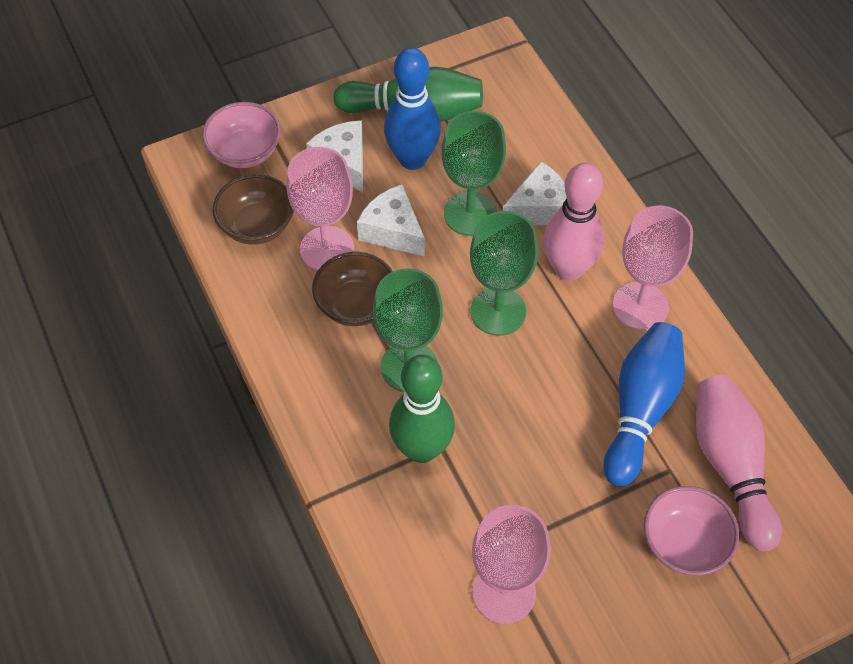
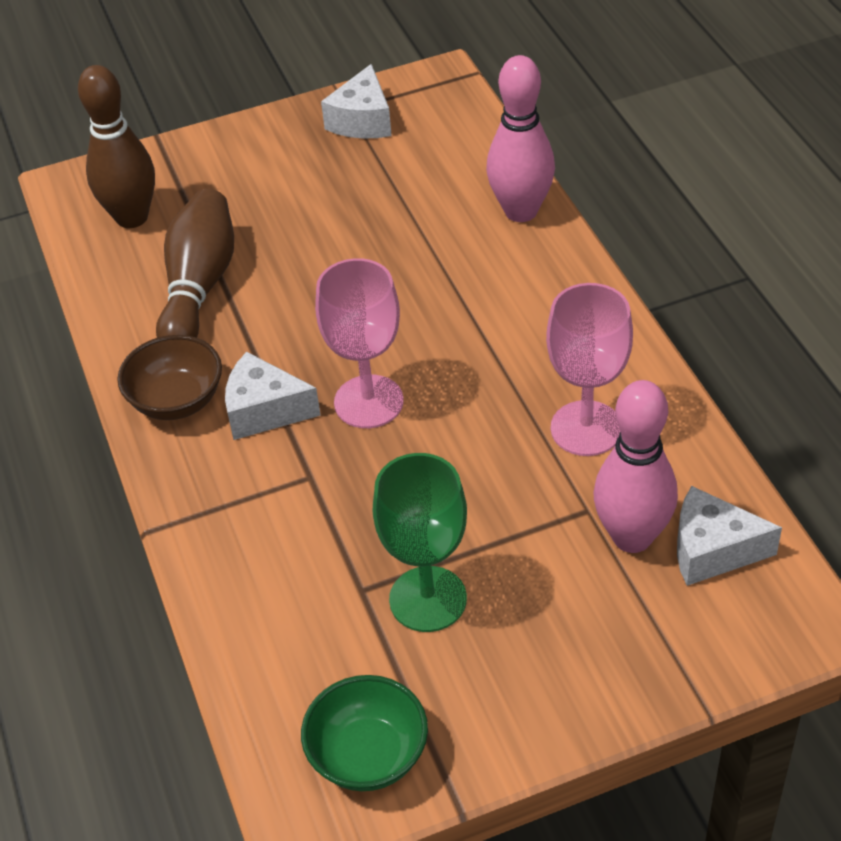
blue bowling pin: 2 -> 0
brown bowl: 2 -> 1
brown bowling pin: 0 -> 2
green bowl: 0 -> 1
green bowling pin: 2 -> 0
green goblet: 3 -> 1
pink bowl: 2 -> 0
pink goblet: 3 -> 2

